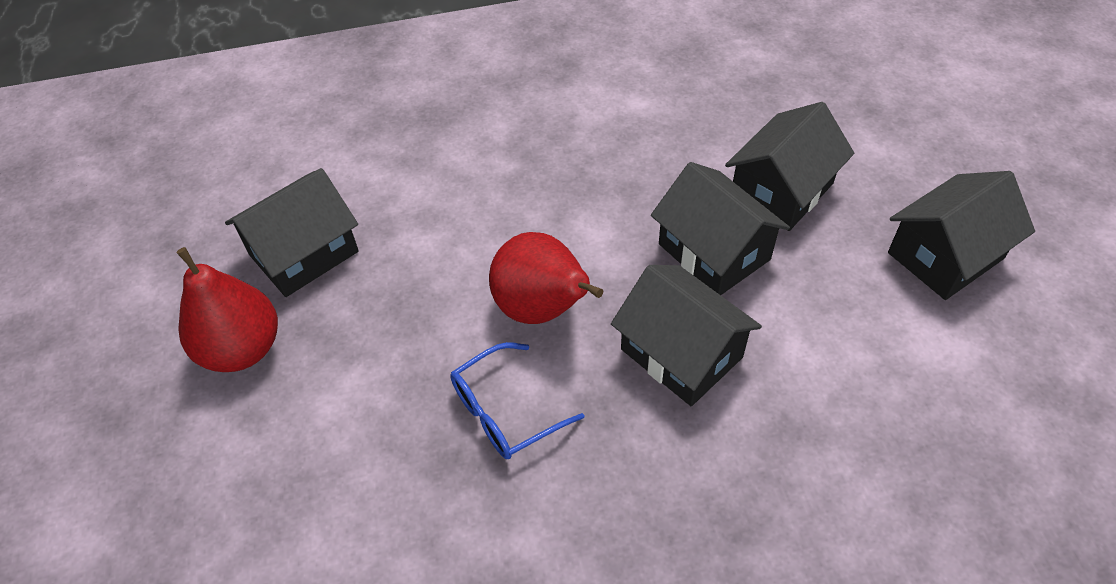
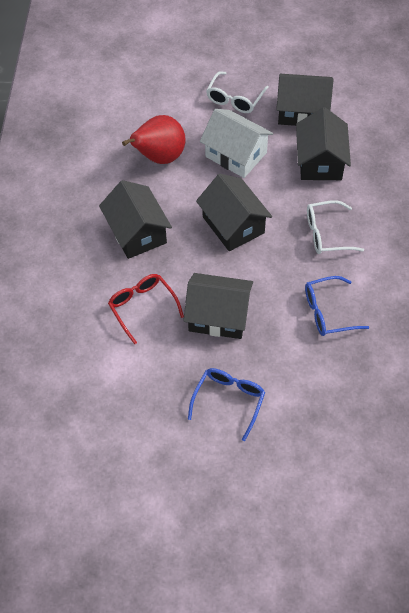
blue glasses: 1 -> 2
red glasses: 0 -> 1
red pear: 2 -> 1
white glasses: 0 -> 2
white house: 0 -> 1

